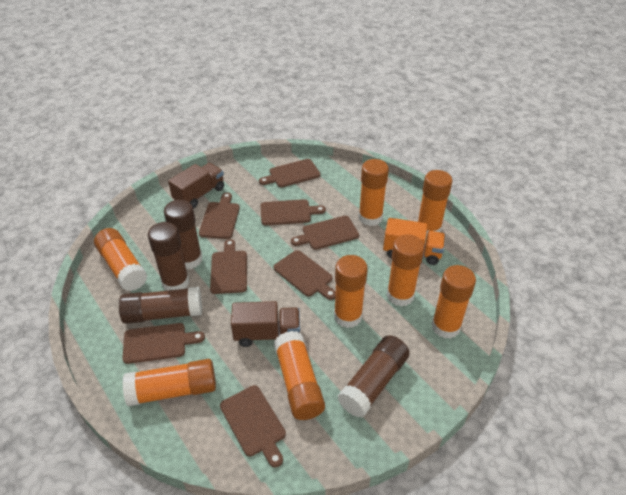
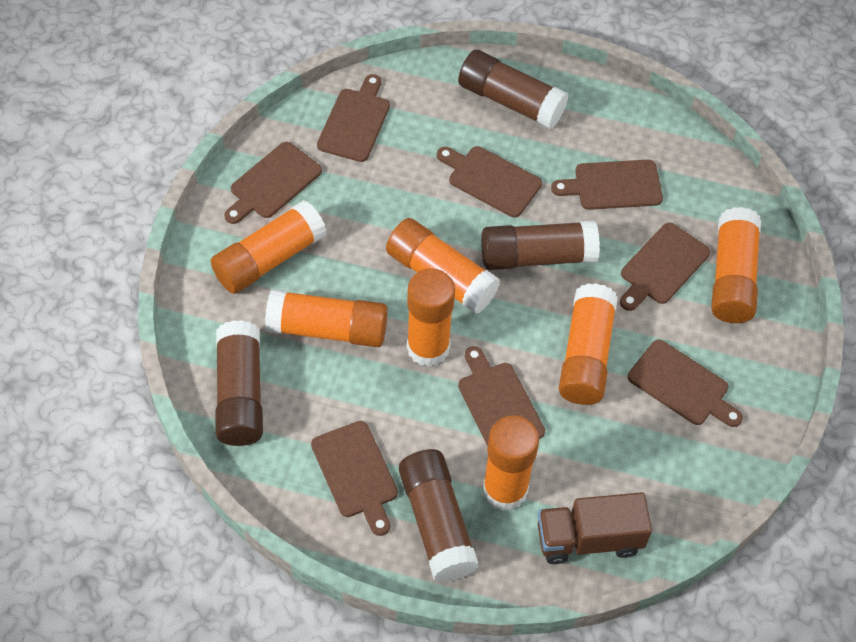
brown truck: 2 -> 1
orange glue stick: 8 -> 7
orange truck: 1 -> 0

